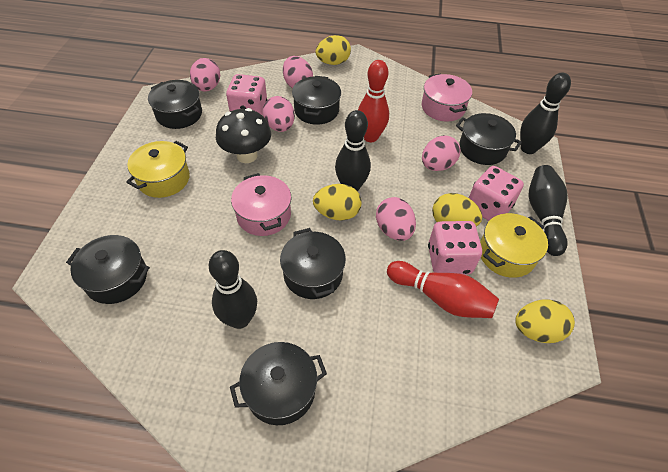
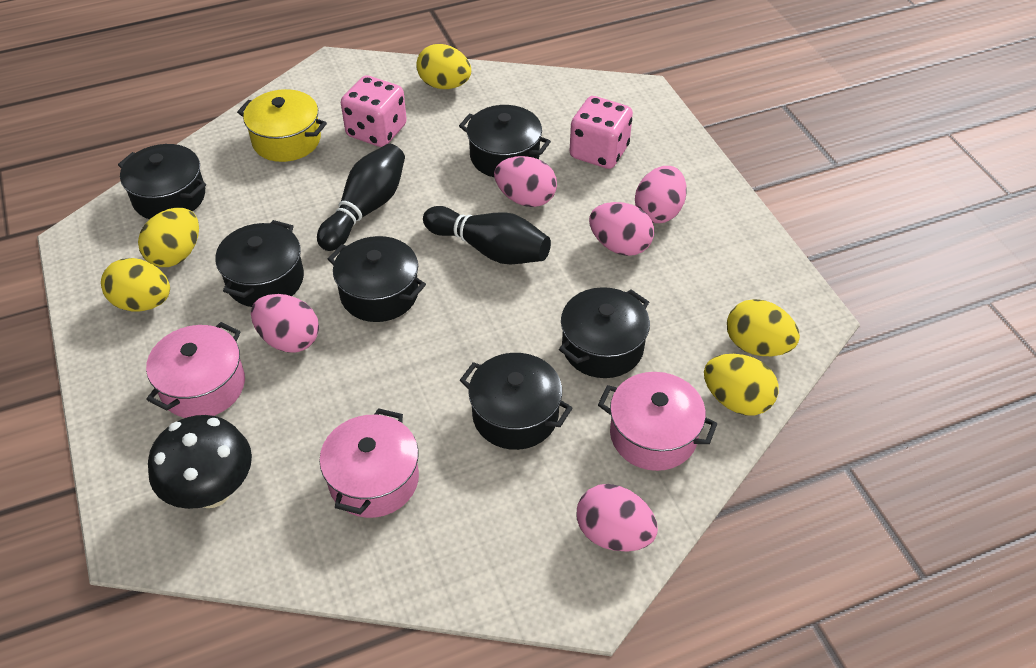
black bowling pin: 4 -> 2
pink dice: 3 -> 2
pink pot: 2 -> 3
red bowling pin: 2 -> 0
yellow egg: 4 -> 5
yellow pot: 2 -> 1

